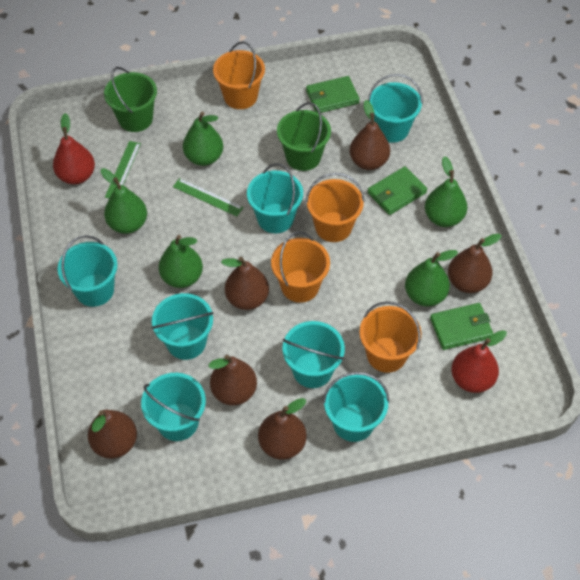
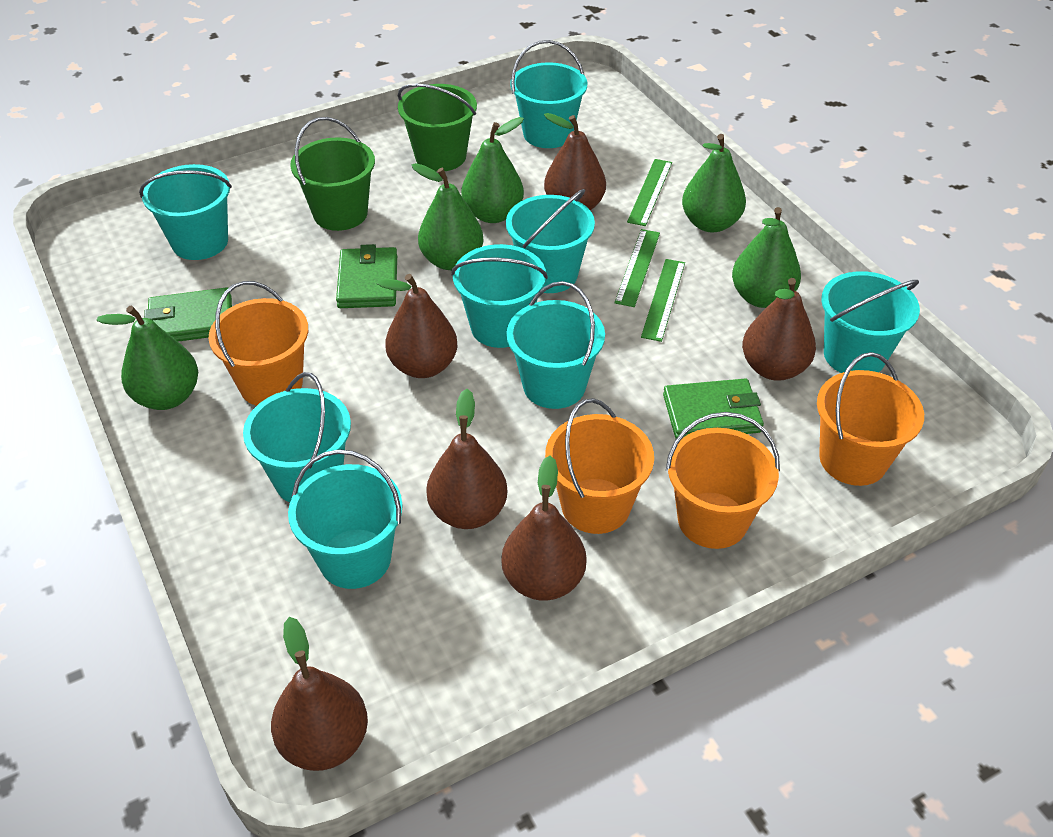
green ruler: 2 -> 3
red pear: 2 -> 0
turquoise bucket: 7 -> 8

